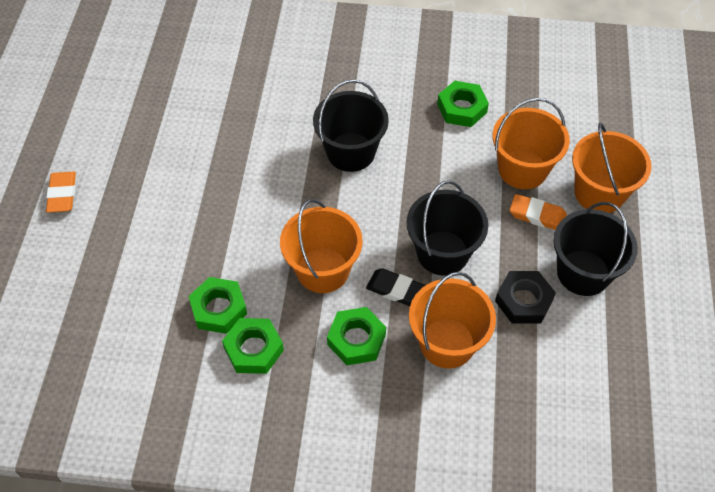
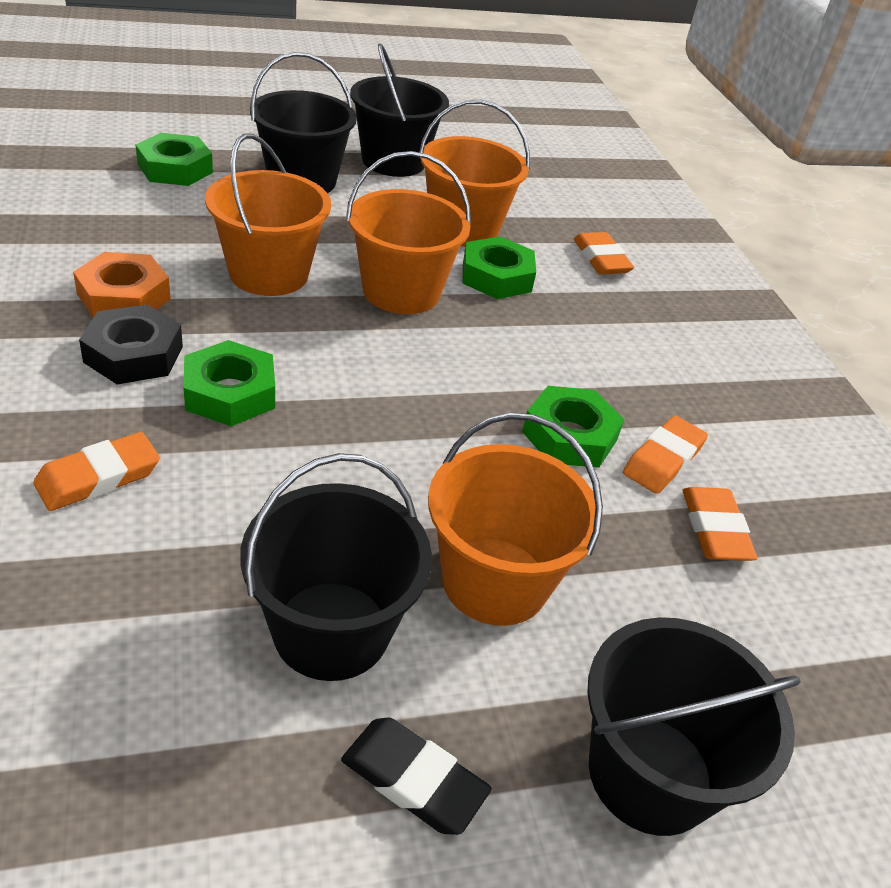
black bucket: 3 -> 4
orange eraser: 2 -> 4
orange nut: 0 -> 1

